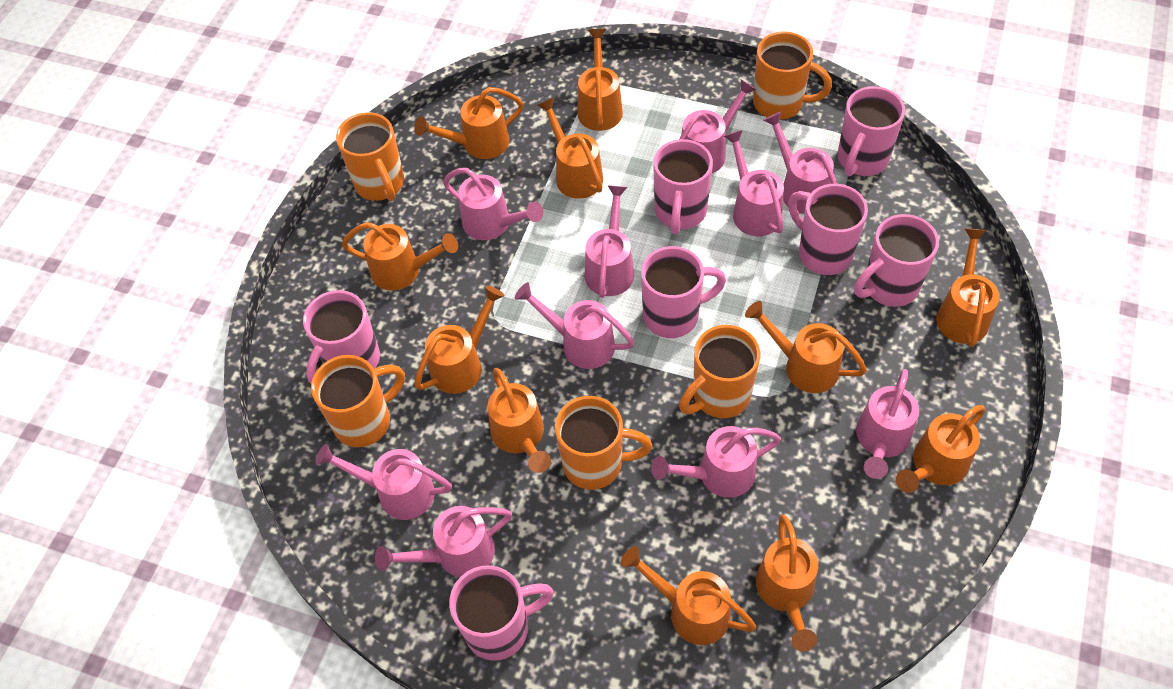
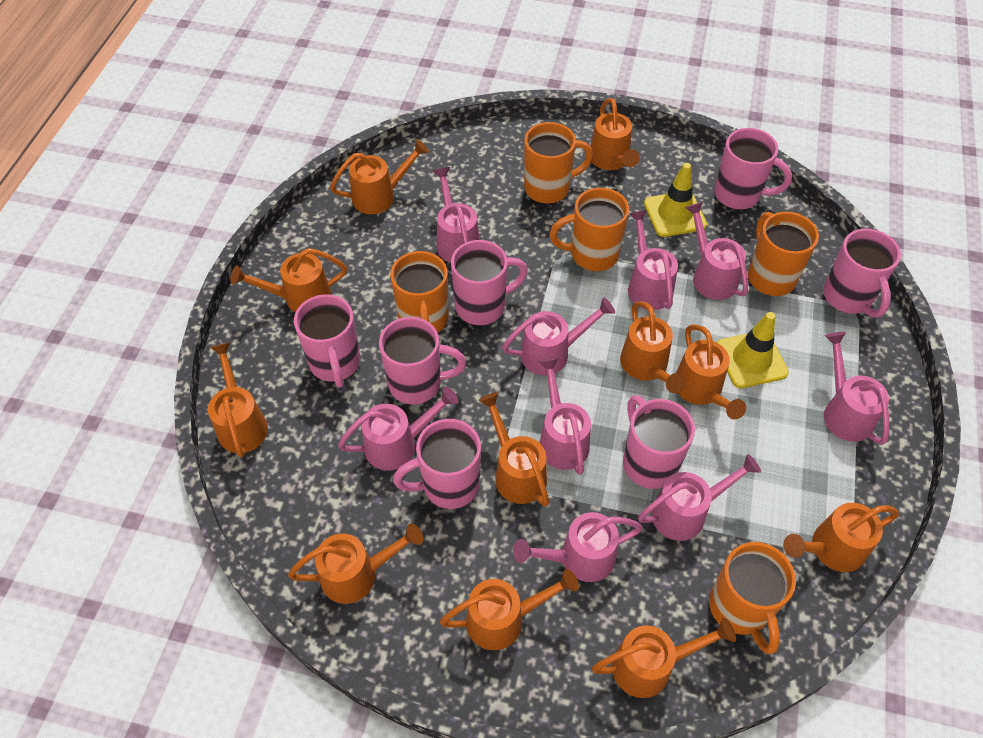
pink watering can: 10 -> 9
yellow traffic cone: 0 -> 2

